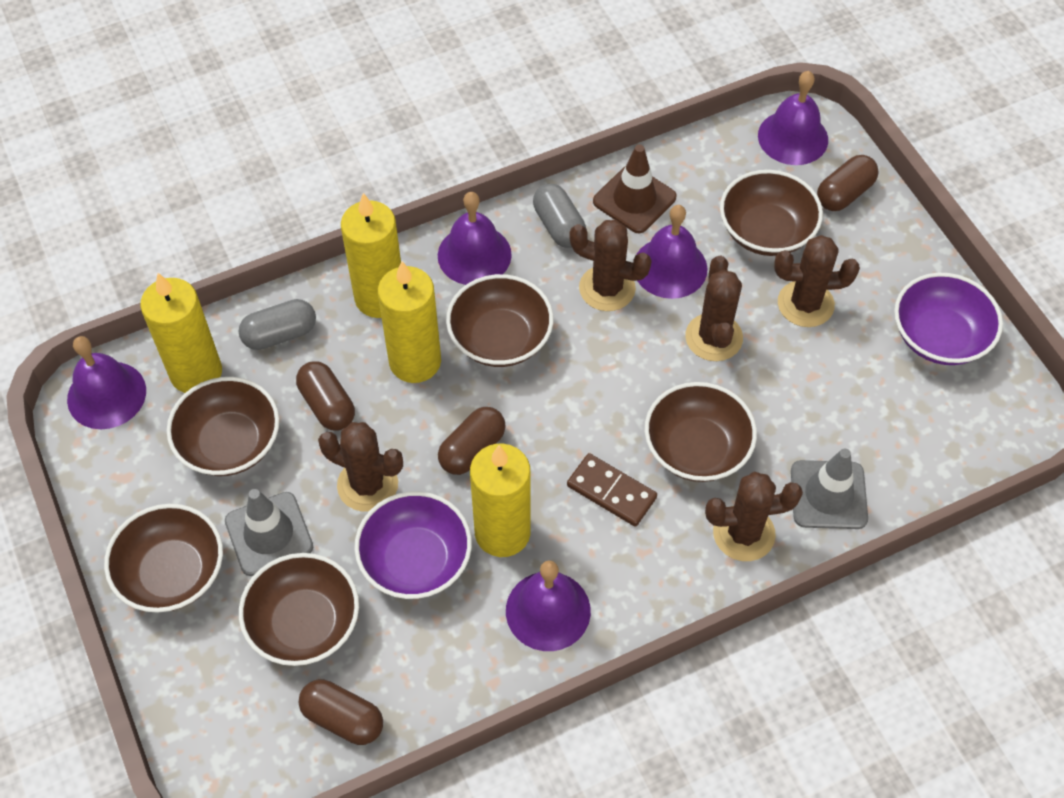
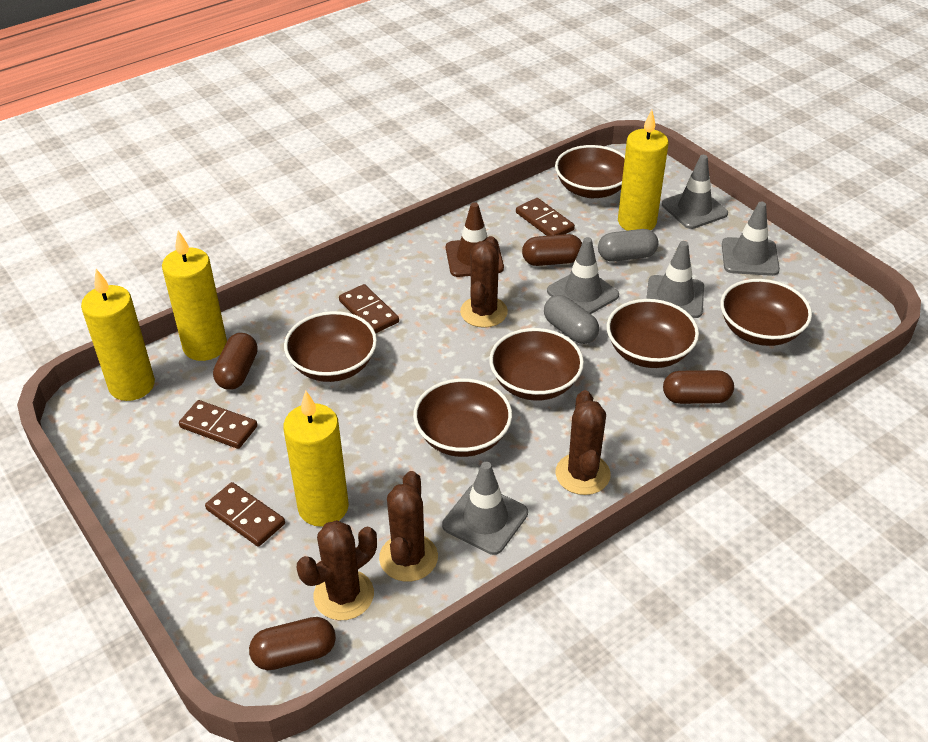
brown cactus: 5 -> 4
brown domino: 1 -> 4
grey traffic cone: 2 -> 5
purple bell: 5 -> 0
purple bowl: 2 -> 0

